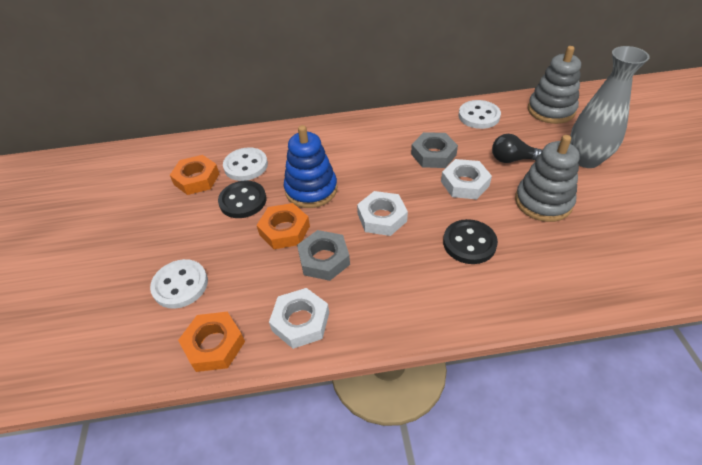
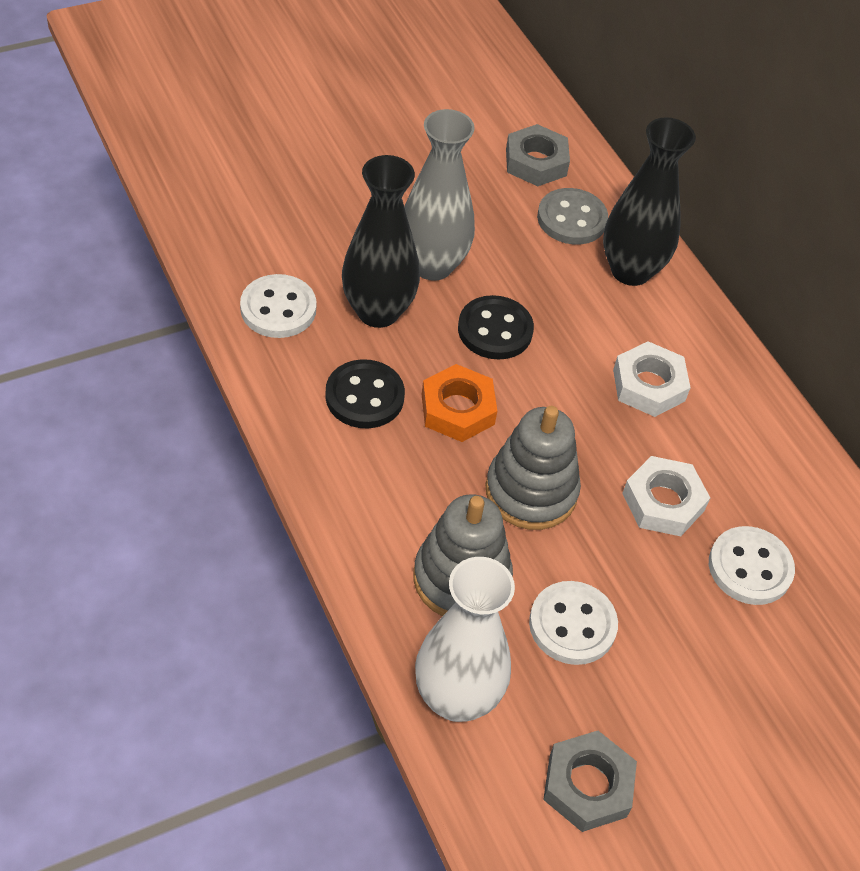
black light bulb: 1 -> 0
black vase: 0 -> 2
blue stacking toy: 1 -> 0
grey button: 0 -> 1
orange nut: 3 -> 1
white nut: 3 -> 2
white vase: 0 -> 1

